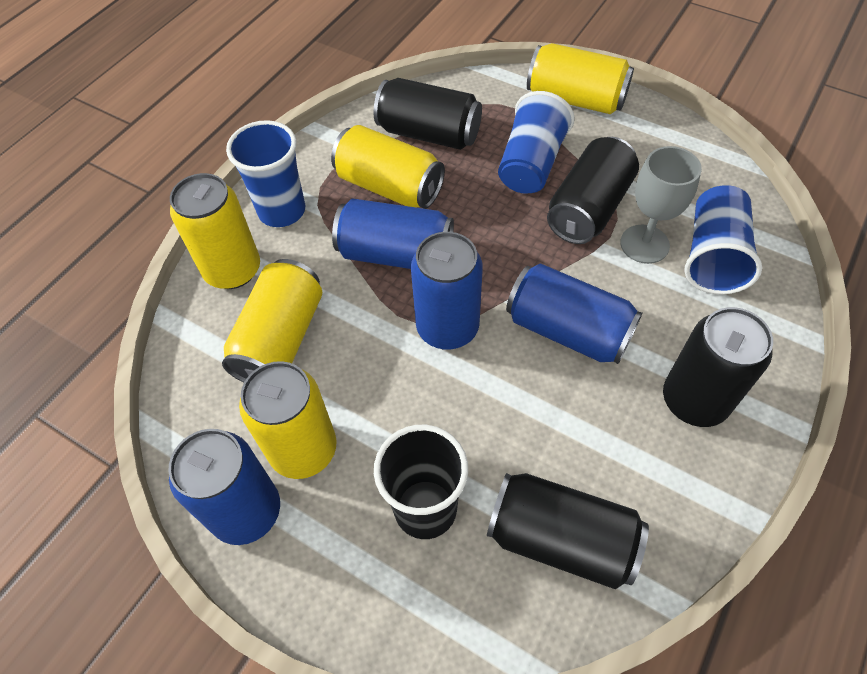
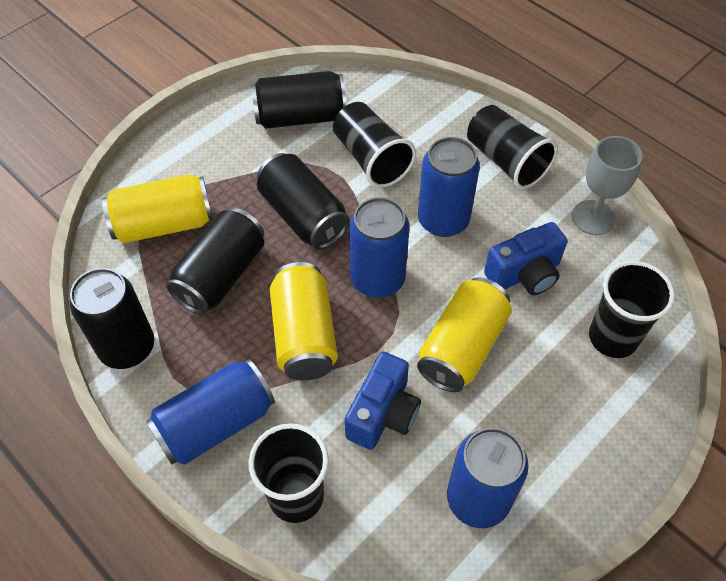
black cup: 1 -> 4
blue camera: 0 -> 2
blue cup: 3 -> 0
yellow can: 5 -> 3

